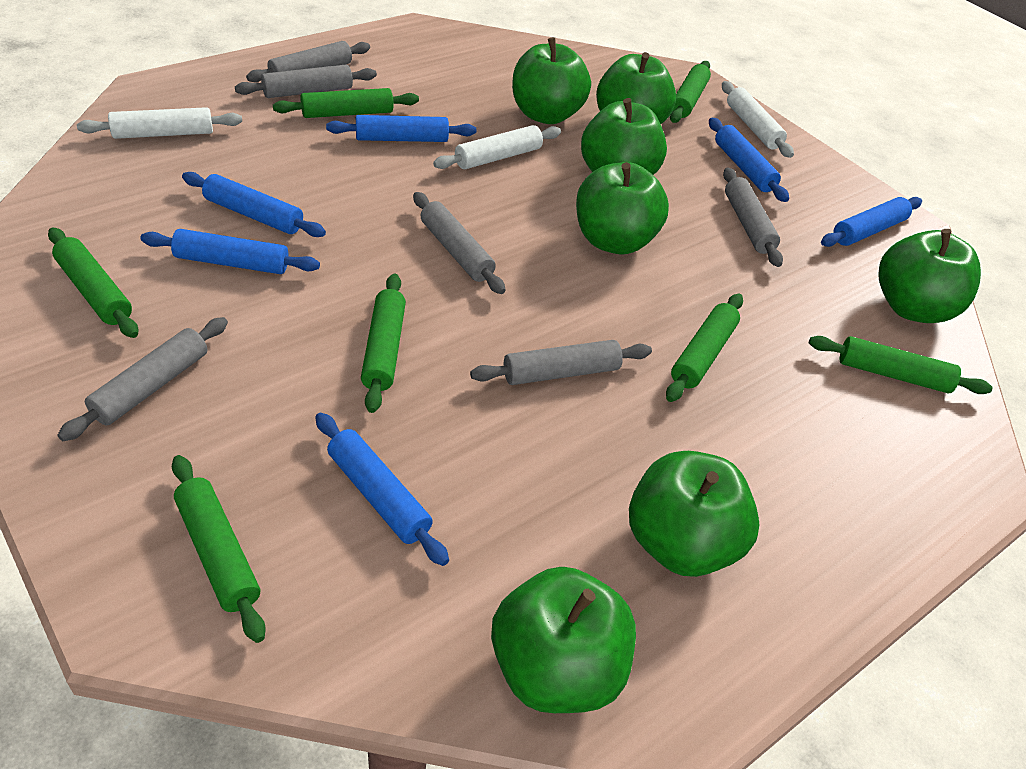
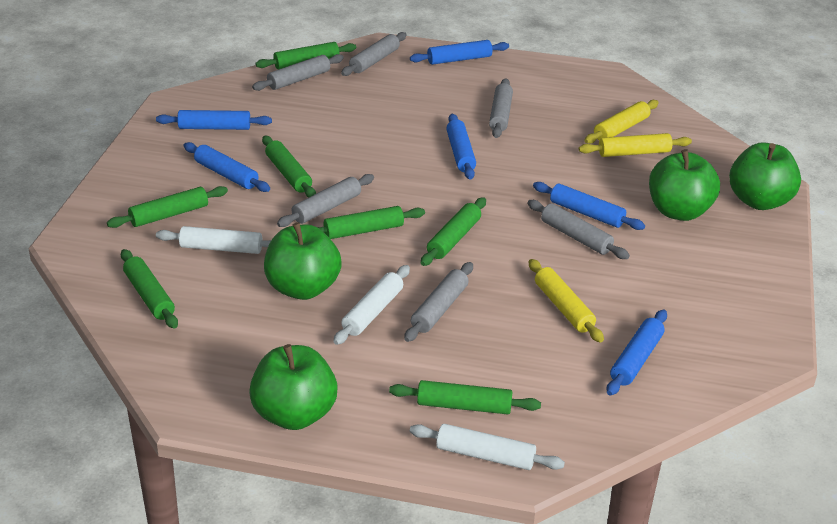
green apple: 7 -> 4
yellow rolling pin: 0 -> 3

